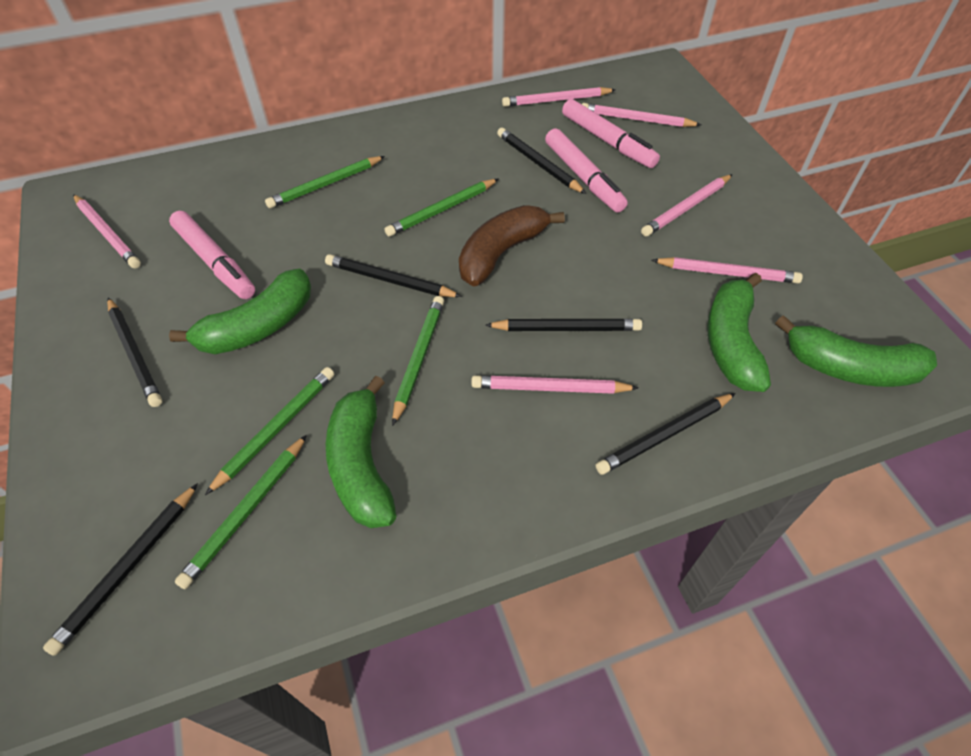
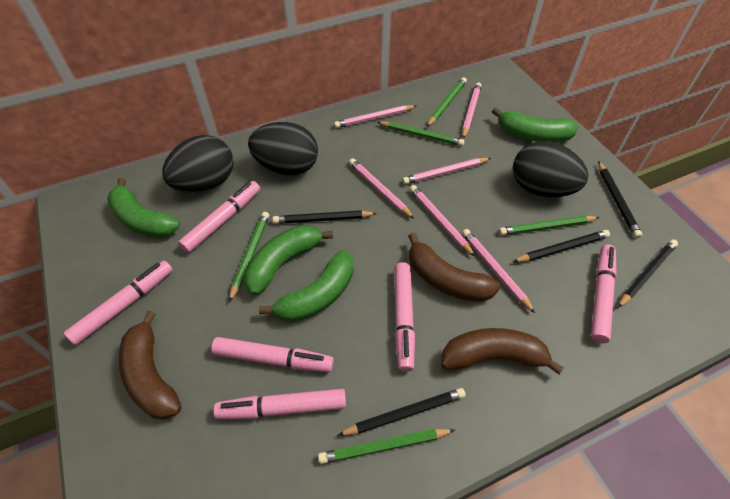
black egg: 0 -> 3
black pencil: 6 -> 5
brown banana: 1 -> 3
pink marker: 3 -> 6

